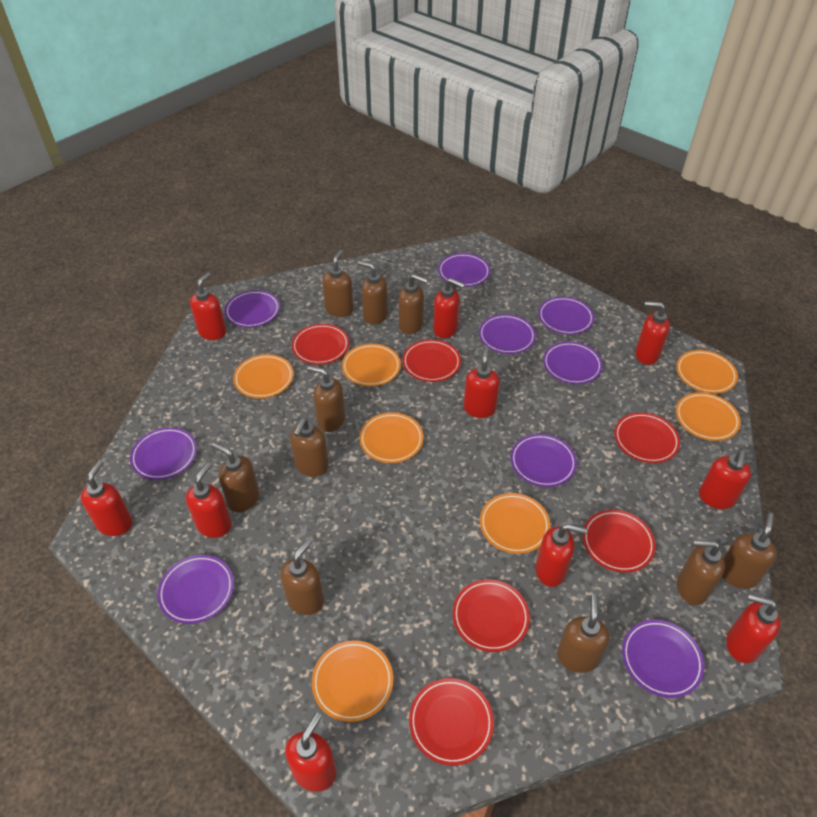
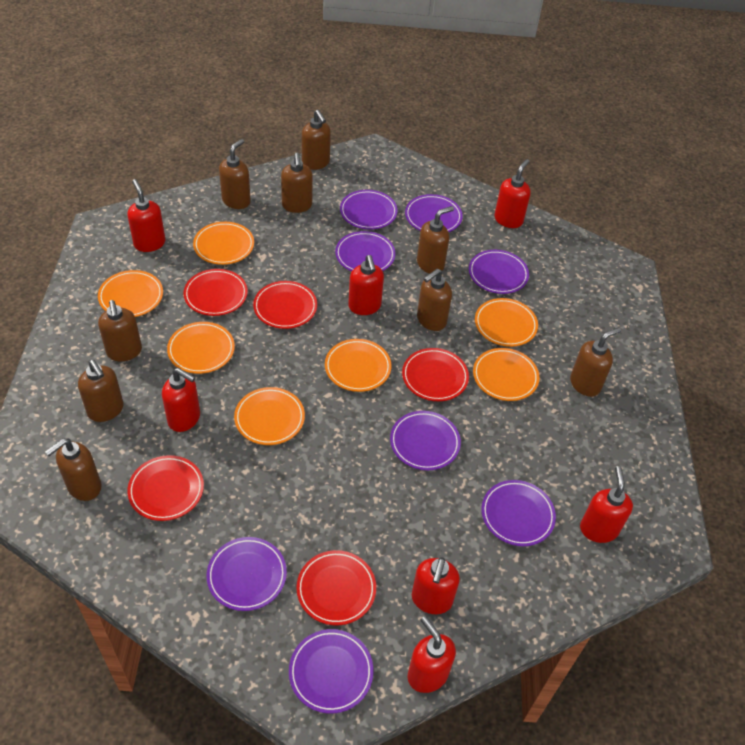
brown soap dispenser: 10 -> 9
purple plate: 9 -> 8
red plate: 6 -> 5
red soap dispenser: 10 -> 7

